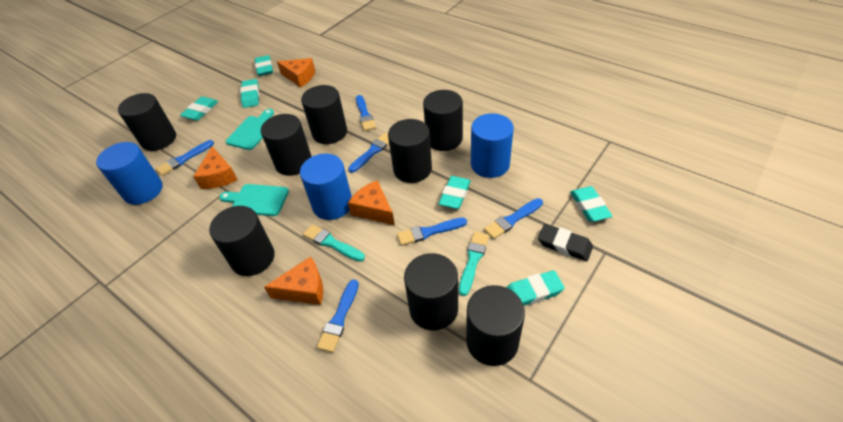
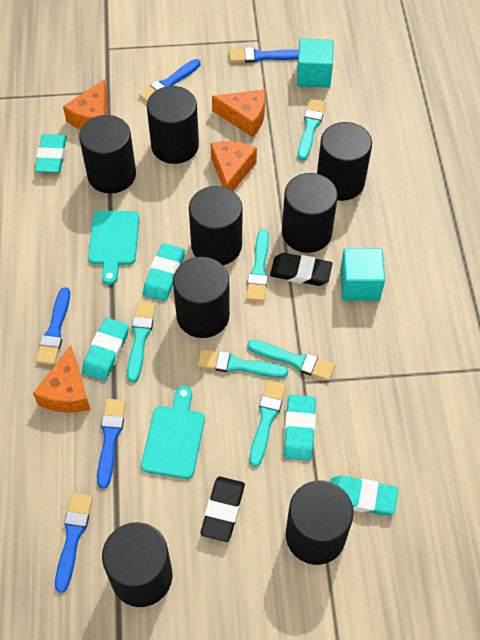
black eraser: 1 -> 2
blue brush: 6 -> 5
blue cylinder: 3 -> 0
turquoise brush: 2 -> 6
turquoise cube: 0 -> 2
turquoise eraser: 6 -> 5

